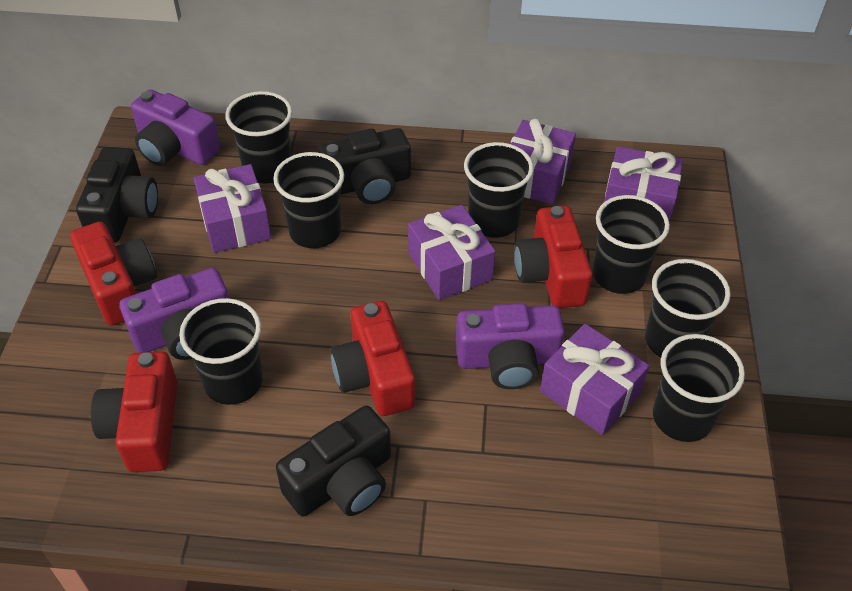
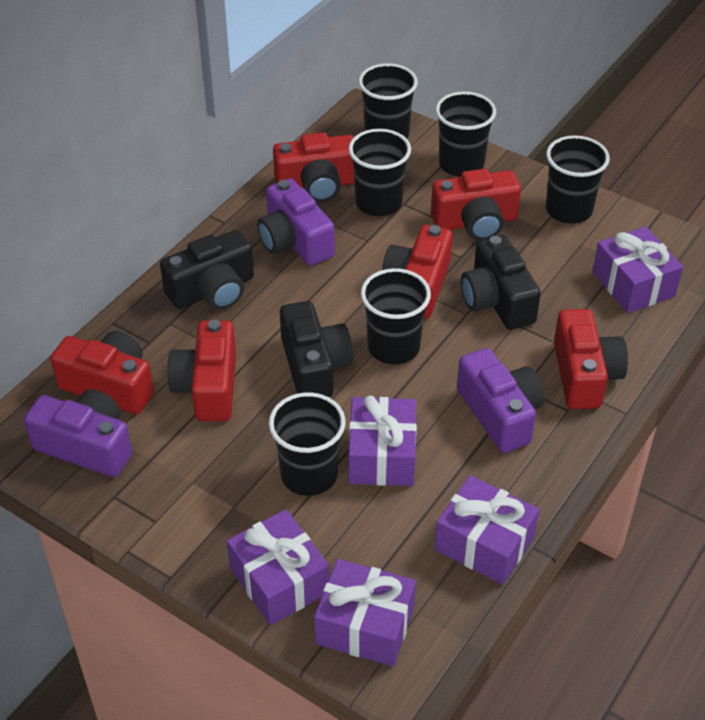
black cup: 7 -> 6
red camera: 4 -> 6

